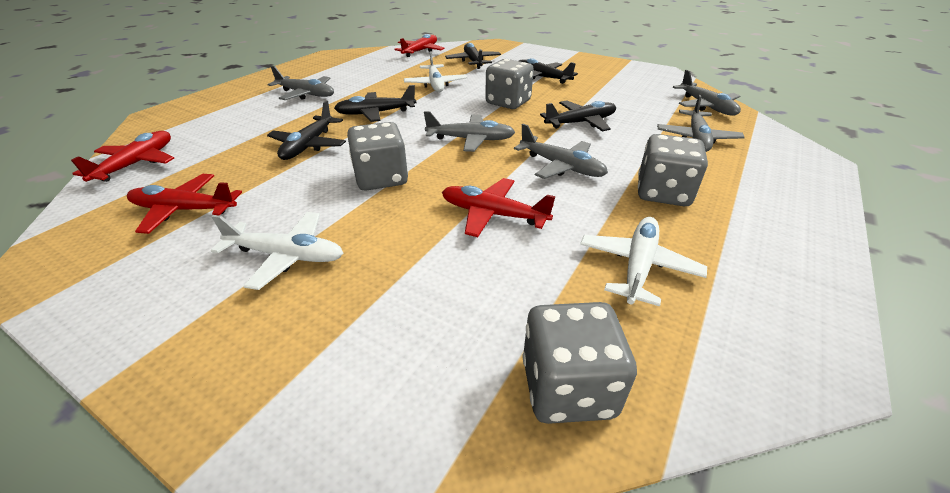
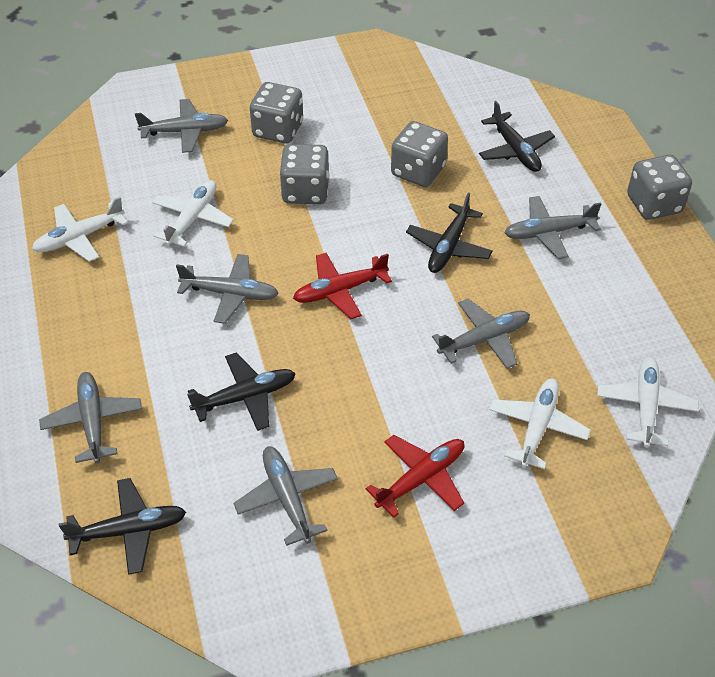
black plane: 5 -> 4
grey plane: 5 -> 6
red plane: 4 -> 2
white plane: 3 -> 4

